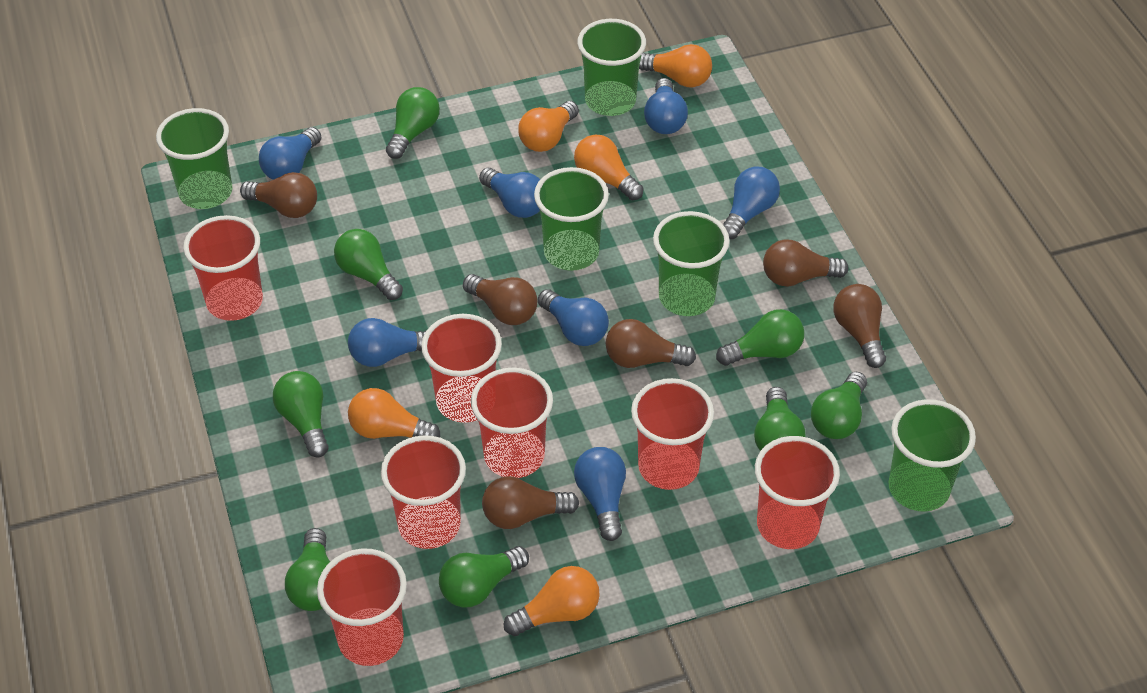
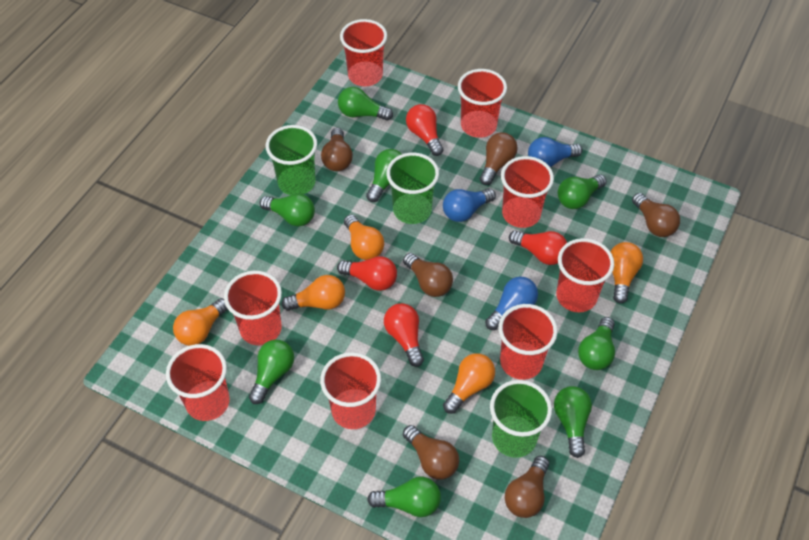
blue light bulb: 7 -> 3
green cup: 5 -> 3
red cup: 7 -> 8
red light bulb: 0 -> 4

